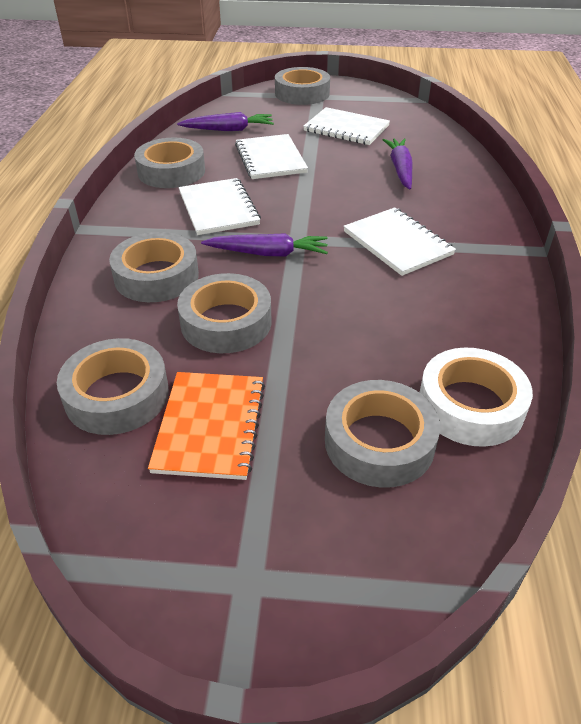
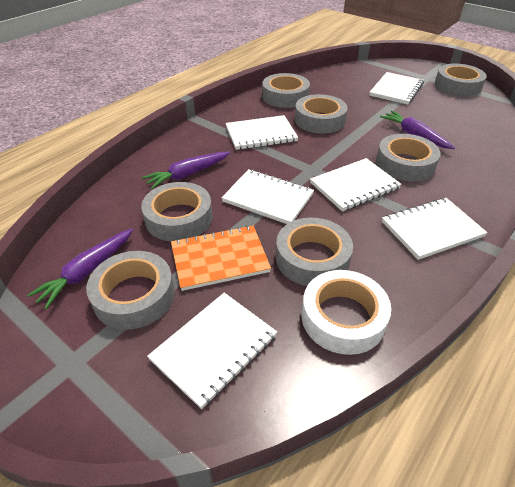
grey tape: 6 -> 7
white notebook: 4 -> 6

